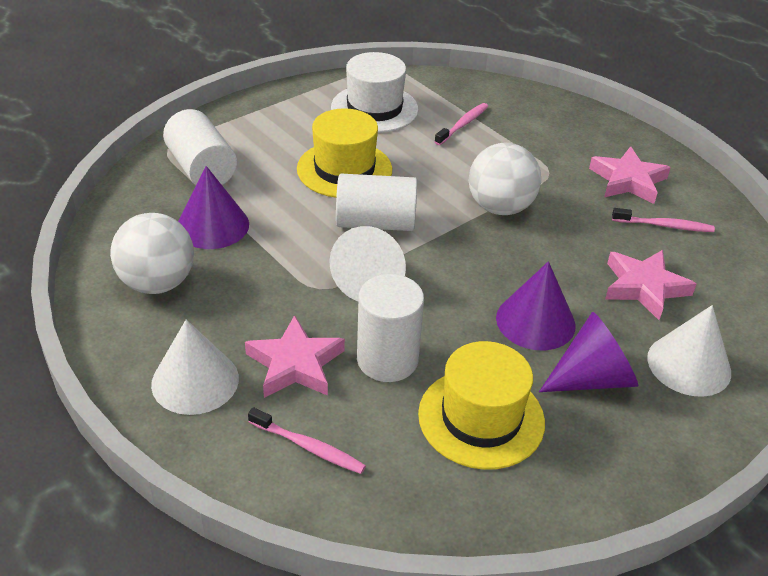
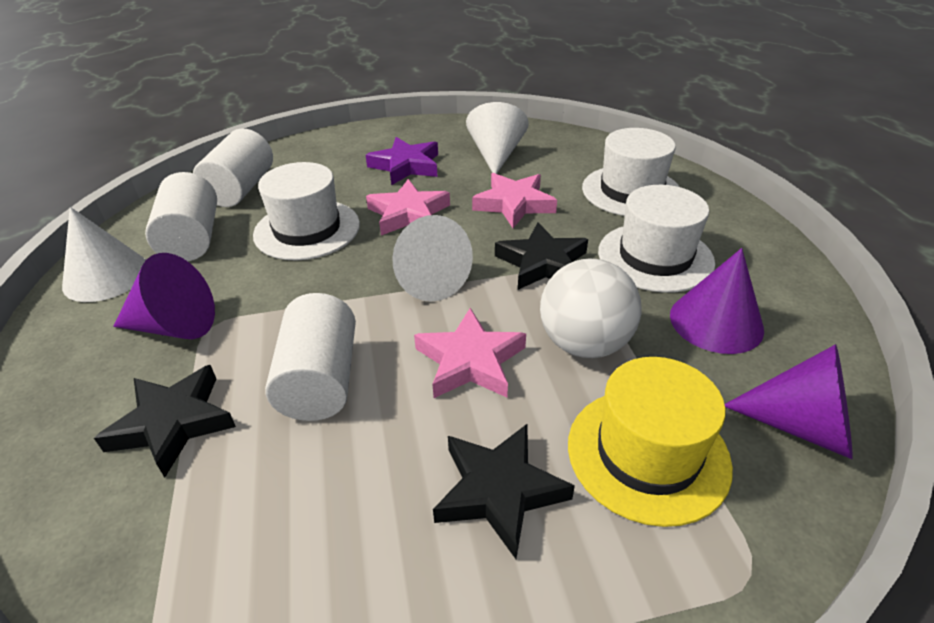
black star: 0 -> 3
pink toothbrush: 3 -> 0
purple star: 0 -> 1
white ball: 2 -> 1
white hat: 1 -> 3
yellow hat: 2 -> 1

